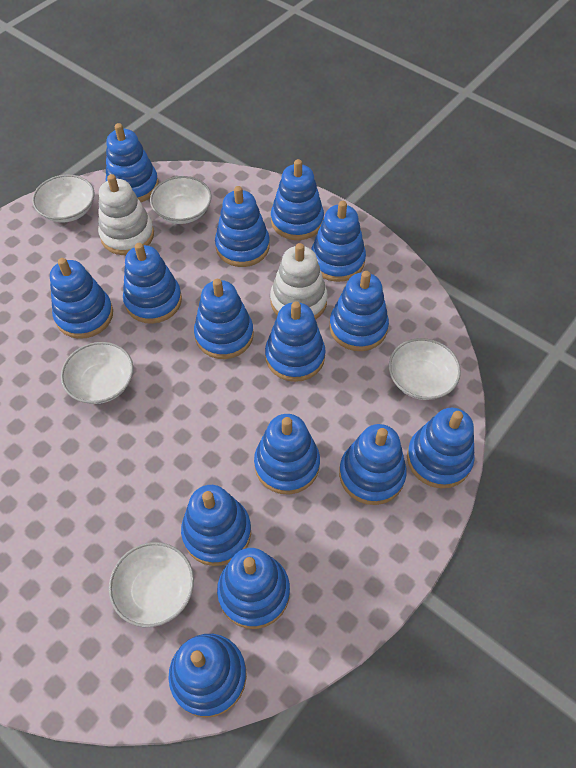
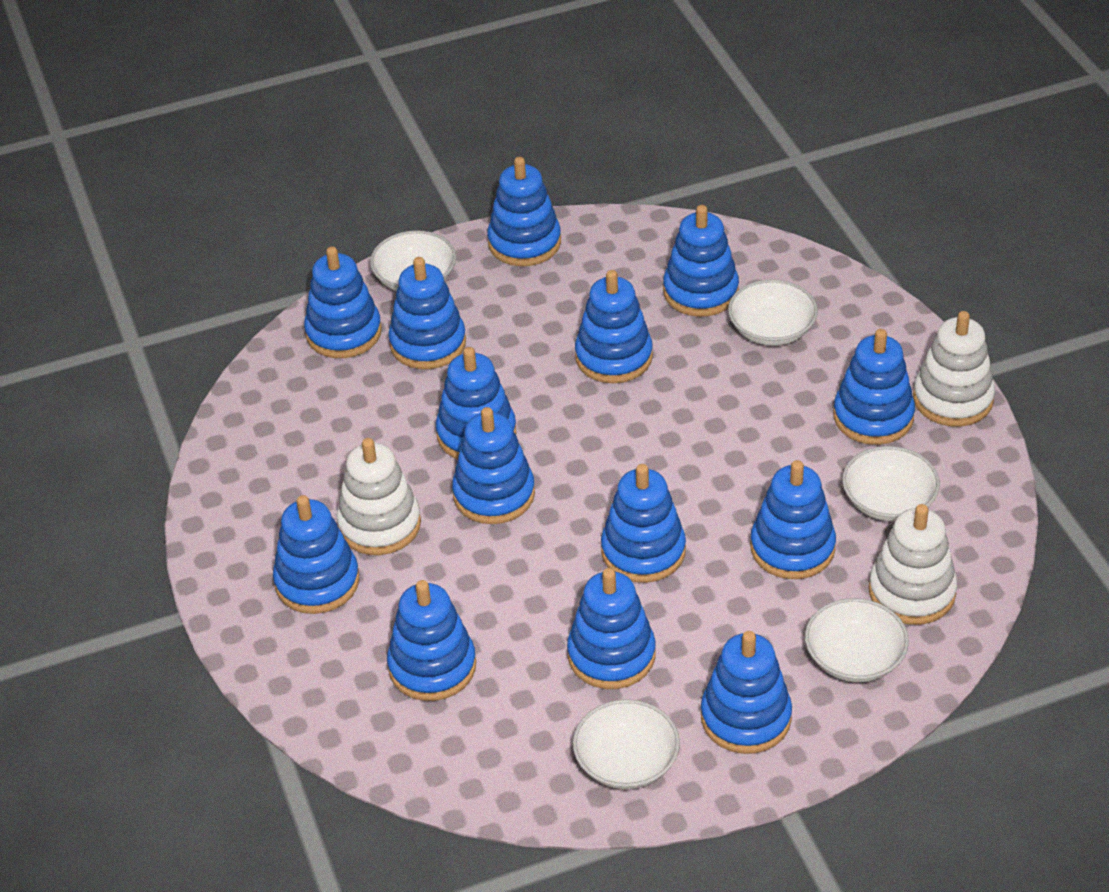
blue stacking toy: 15 -> 14
white stacking toy: 2 -> 3

